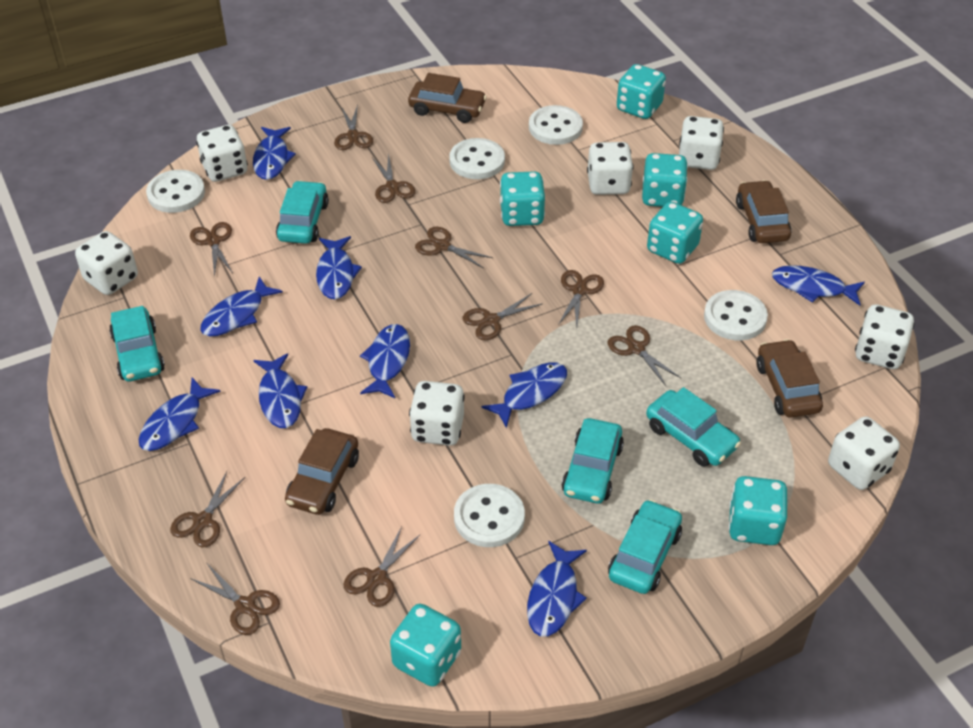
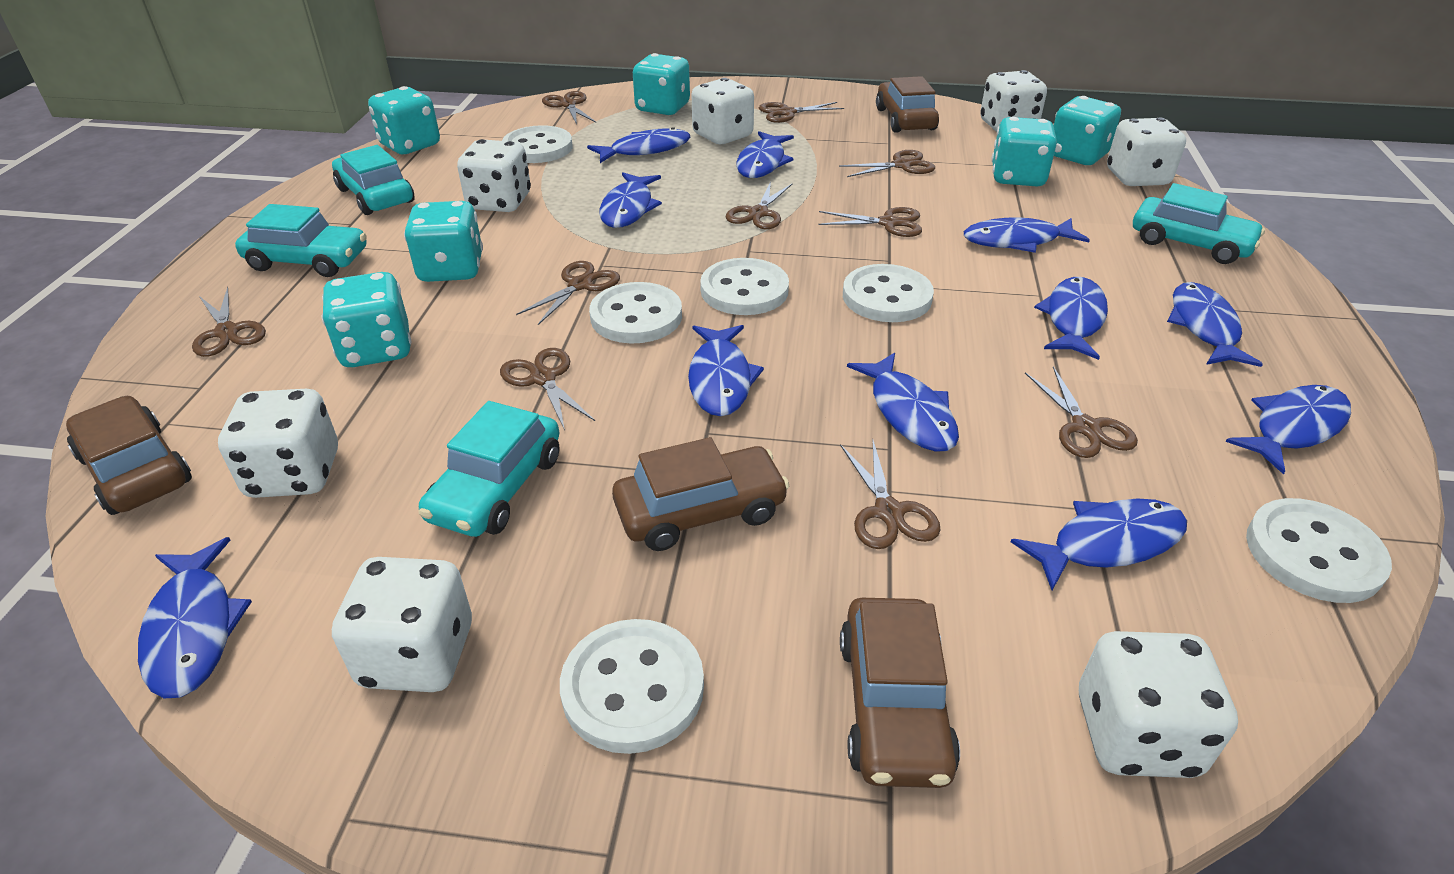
blue fish: 9 -> 11
turquoise car: 5 -> 4
white button: 5 -> 6

